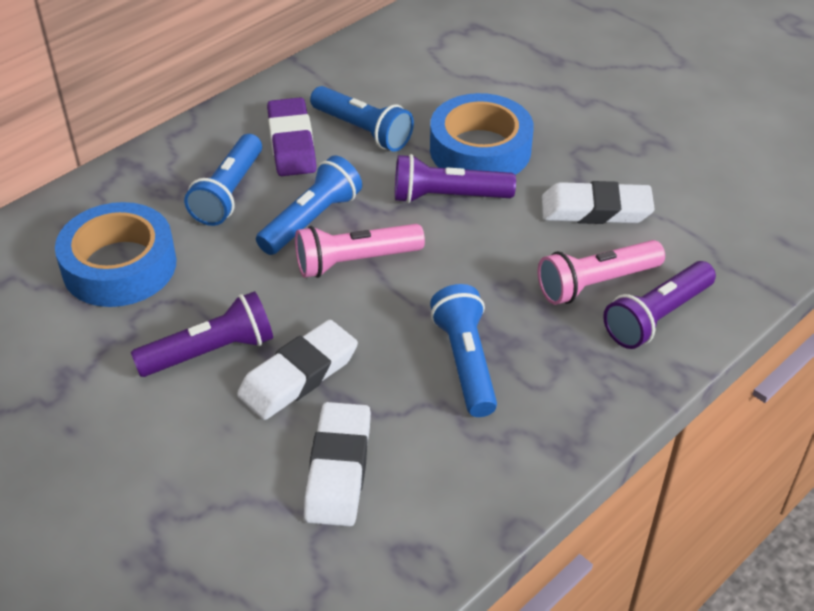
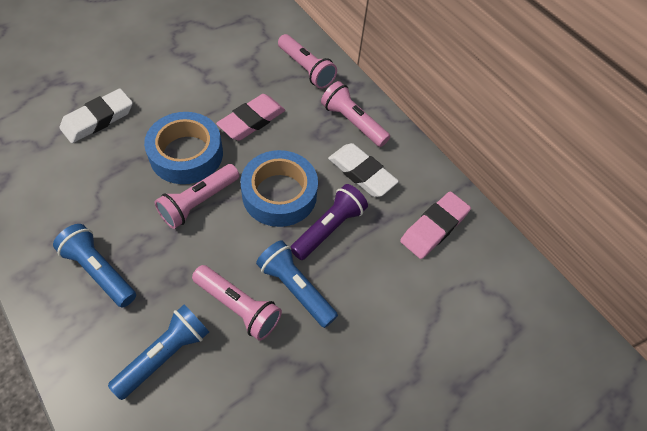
blue flashlight: 4 -> 3
pink eraser: 0 -> 2
pink flashlight: 2 -> 4
purple eraser: 1 -> 0
purple flashlight: 3 -> 1
white eraser: 3 -> 2

